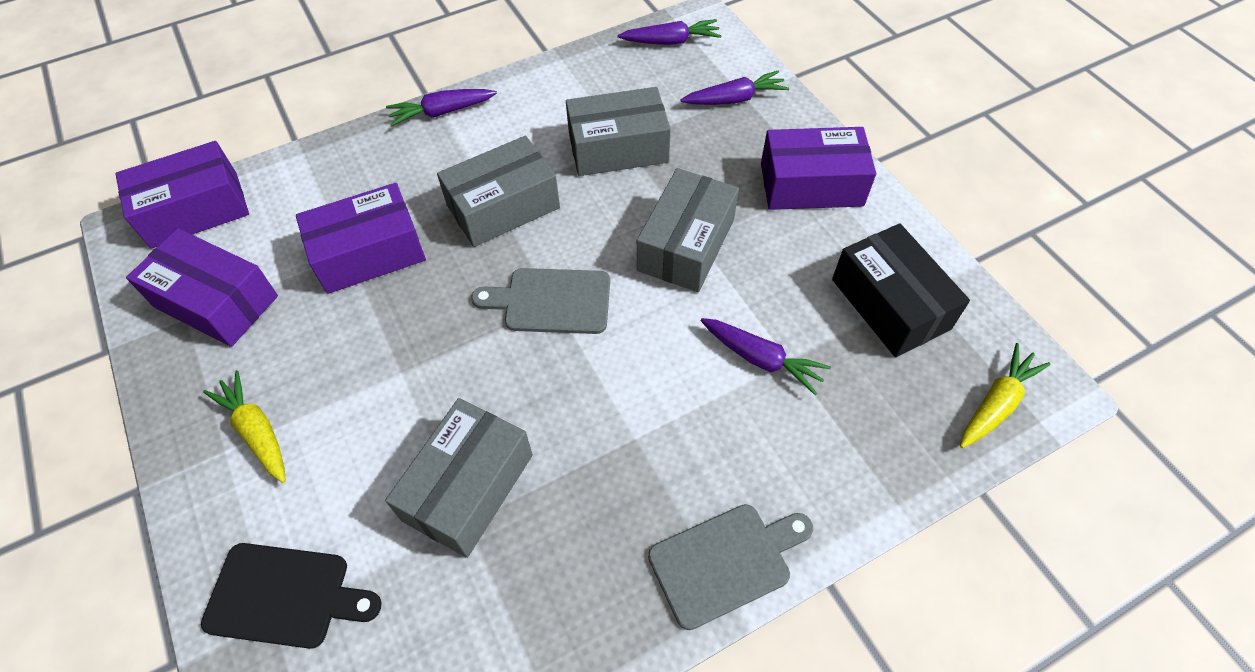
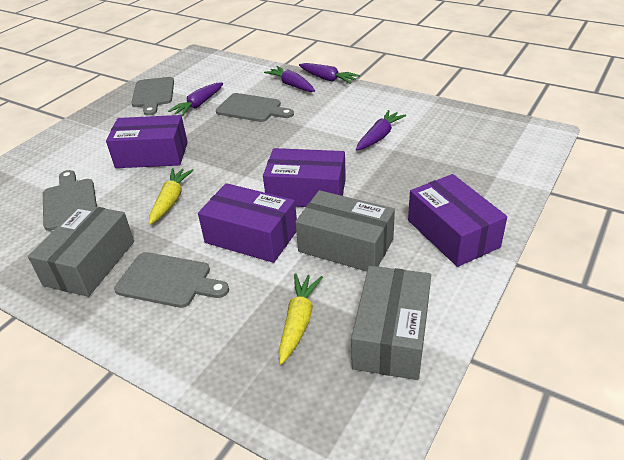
black box: 1 -> 0
black cutting board: 1 -> 0
grey box: 4 -> 3
grey cutting board: 2 -> 4

